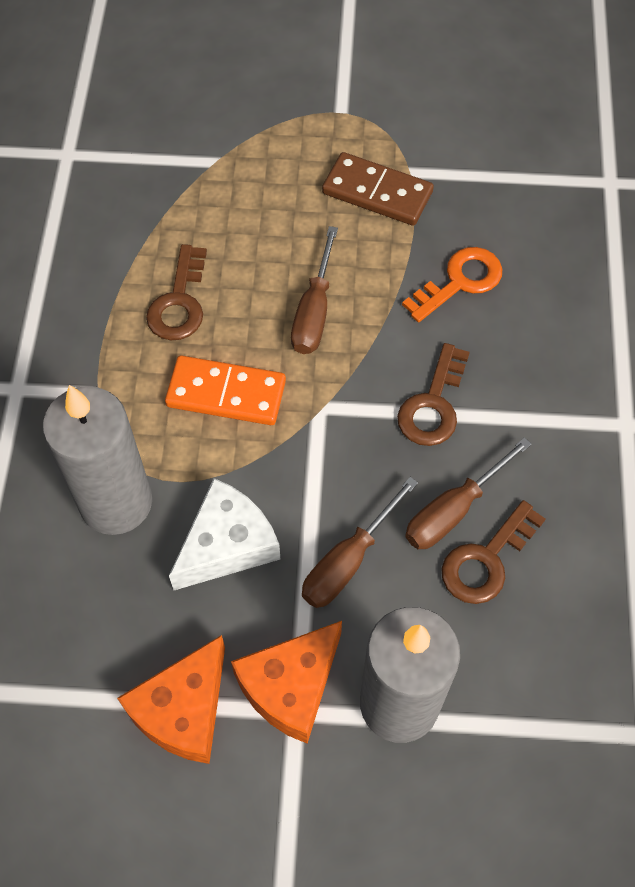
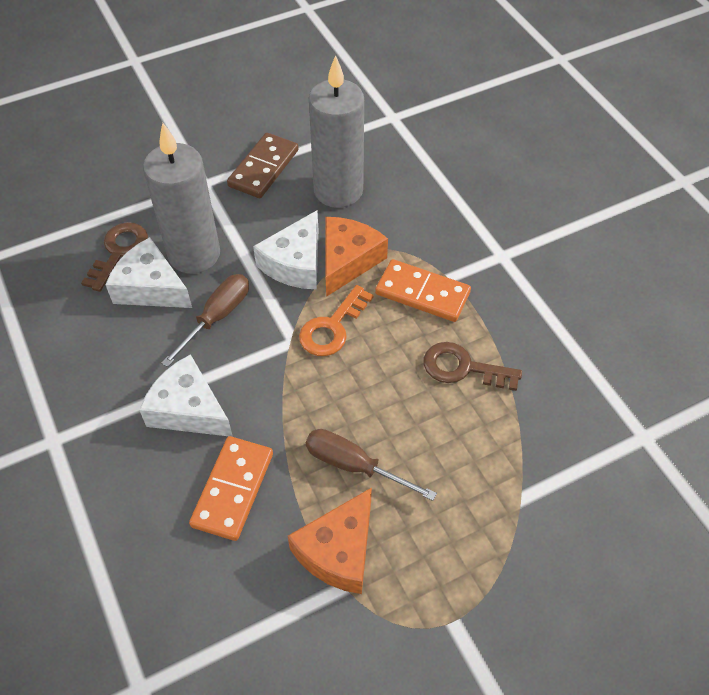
brown key: 3 -> 2
brown screwdriver: 3 -> 2
orange domino: 1 -> 2
white cheese: 1 -> 3

